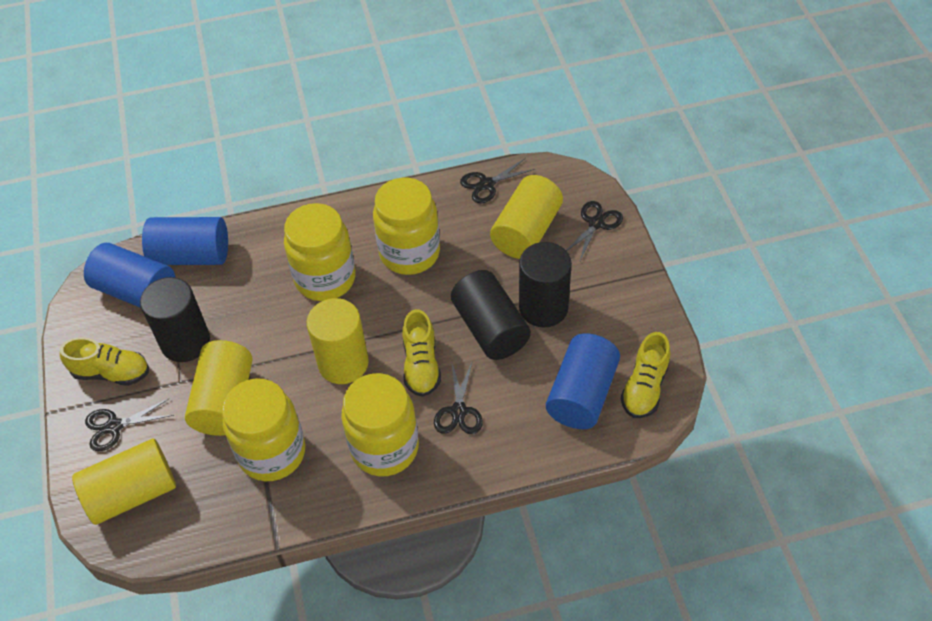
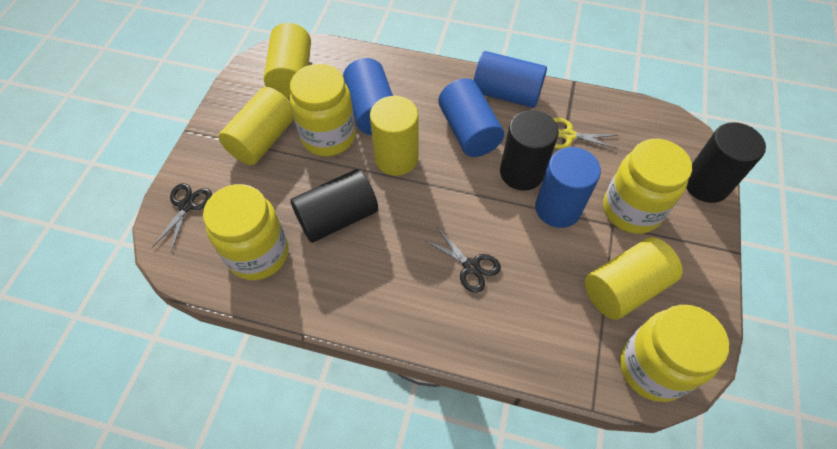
black scissors: 4 -> 2
blue cylinder: 3 -> 4
yellow scissors: 0 -> 1
yellow shoe: 3 -> 0

